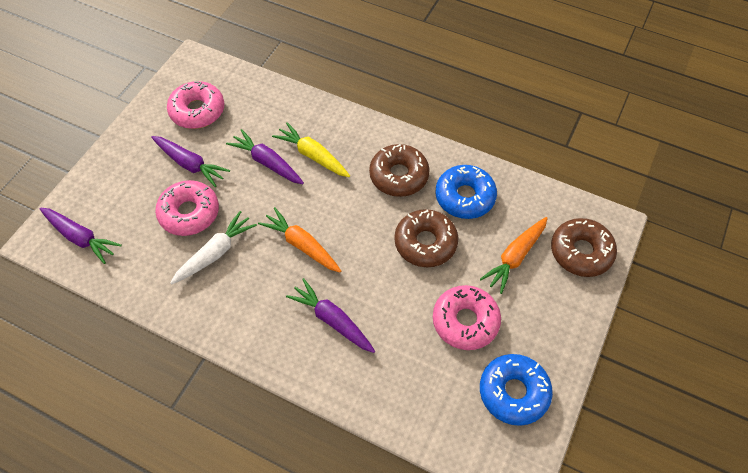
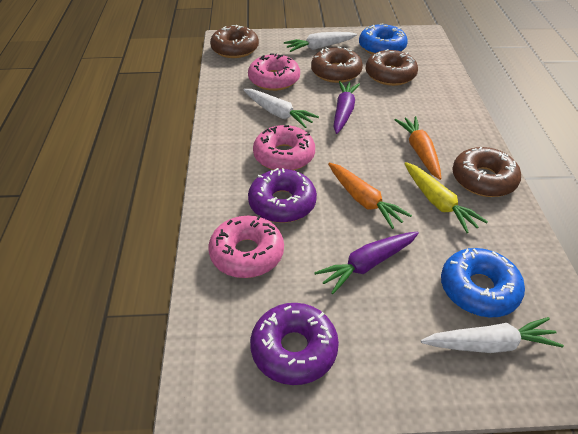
brown donut: 3 -> 4
purple carrot: 4 -> 2
purple donut: 0 -> 2
white carrot: 1 -> 3

